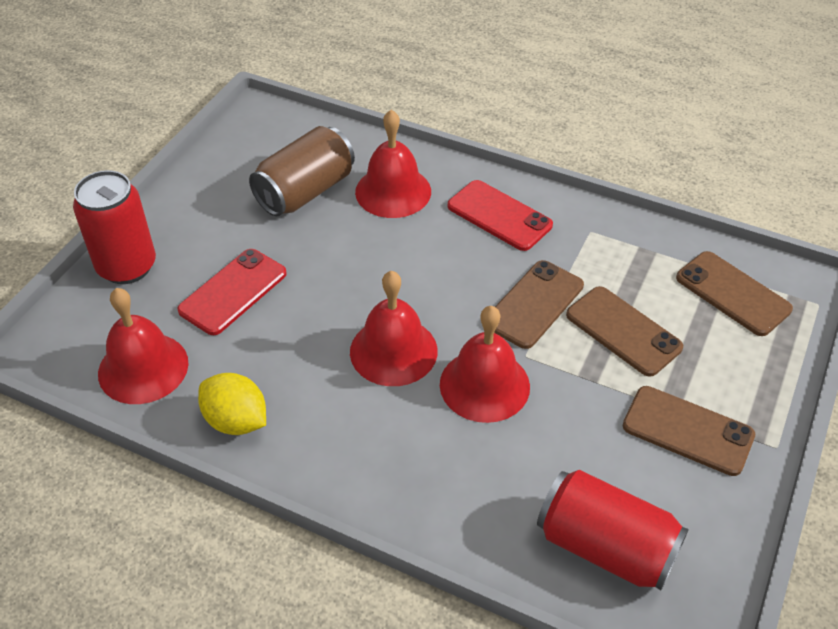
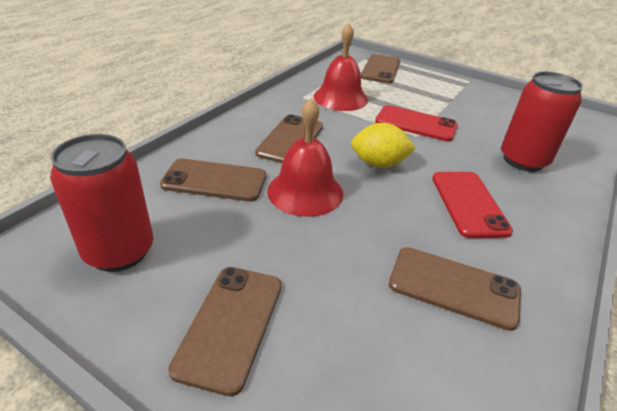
brown can: 1 -> 0
brown phone: 4 -> 5
red bell: 4 -> 2

